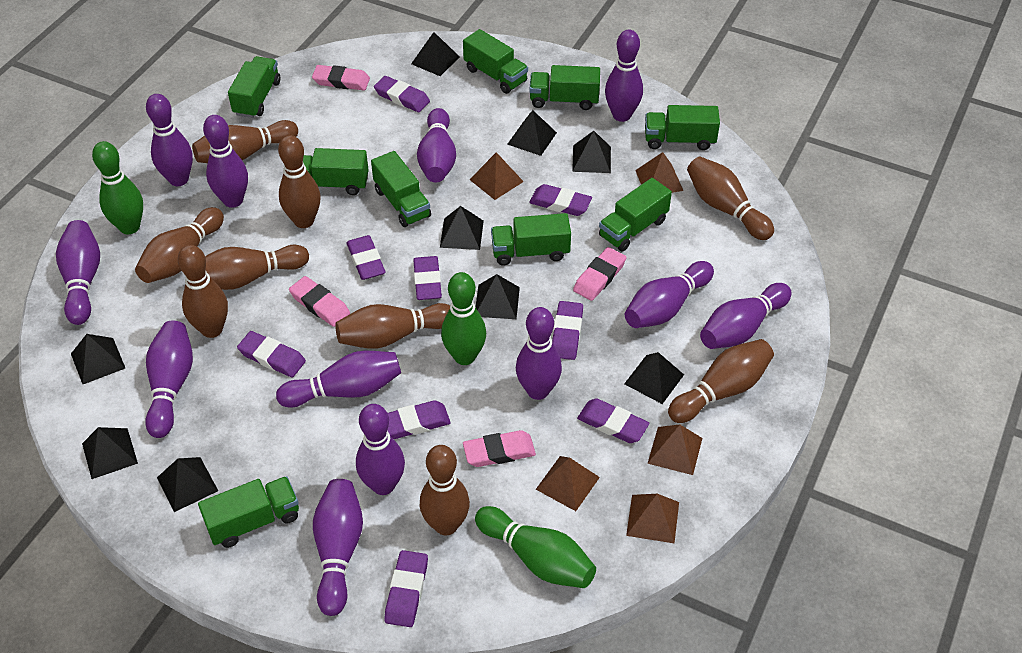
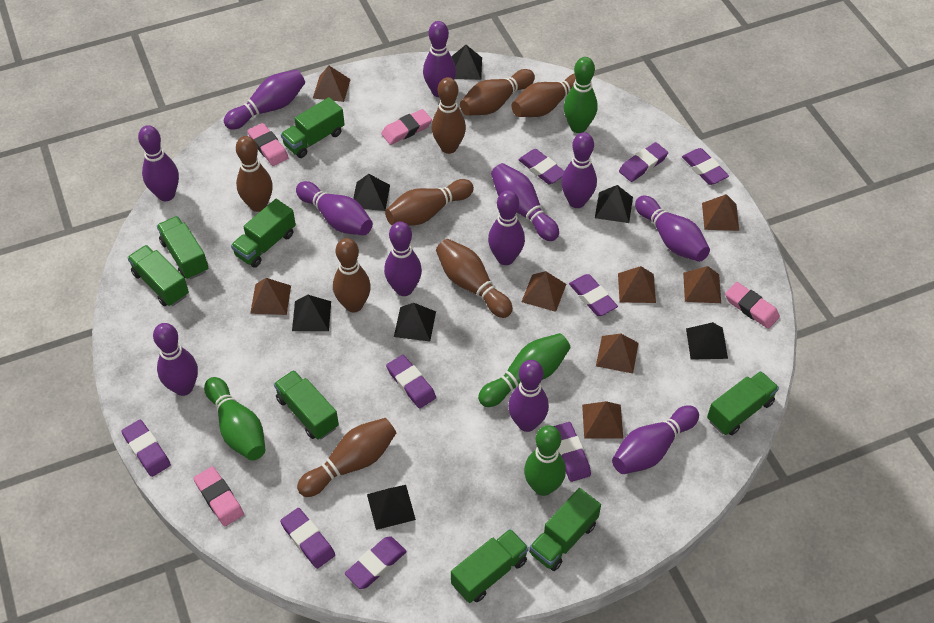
black pyramid: 9 -> 7
brown bowling pin: 9 -> 8
brown pyramid: 5 -> 8
green bowling pin: 3 -> 4
green truck: 9 -> 8

